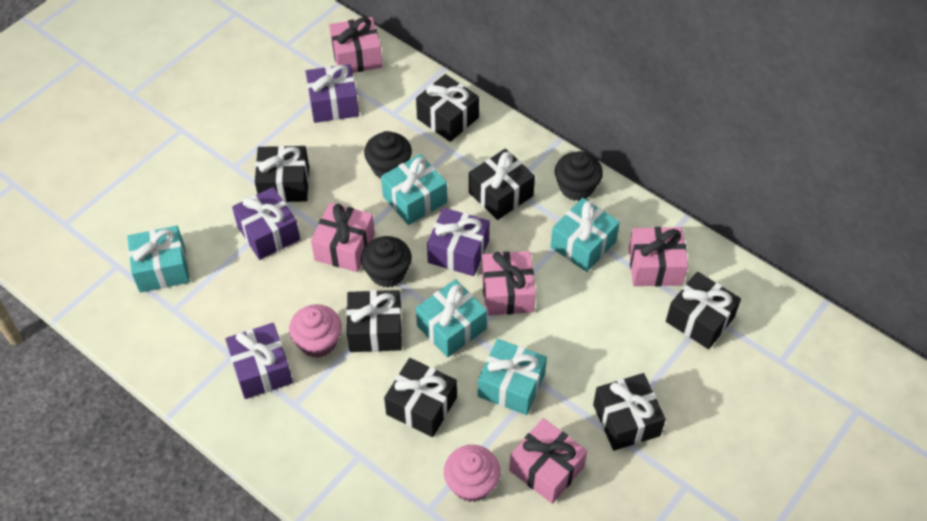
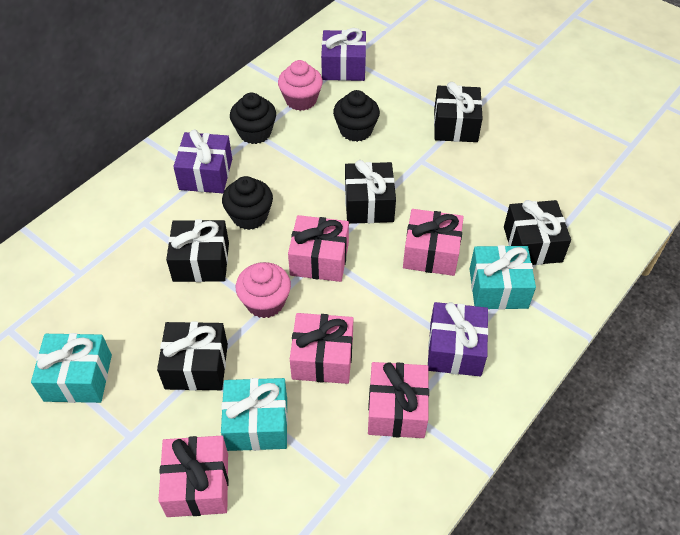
black gift: 7 -> 5
purple gift: 4 -> 3
turquoise gift: 5 -> 3

